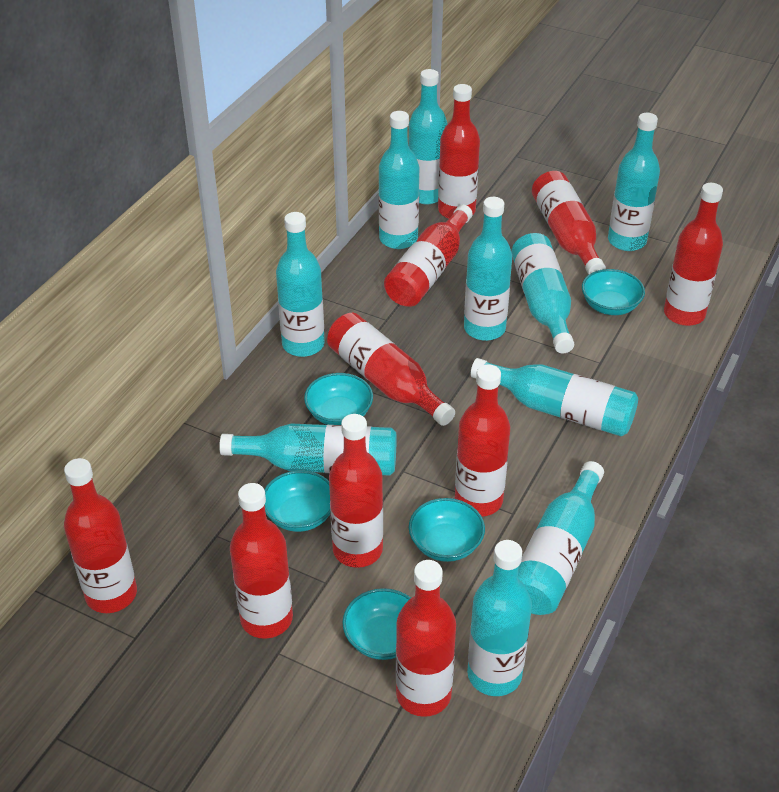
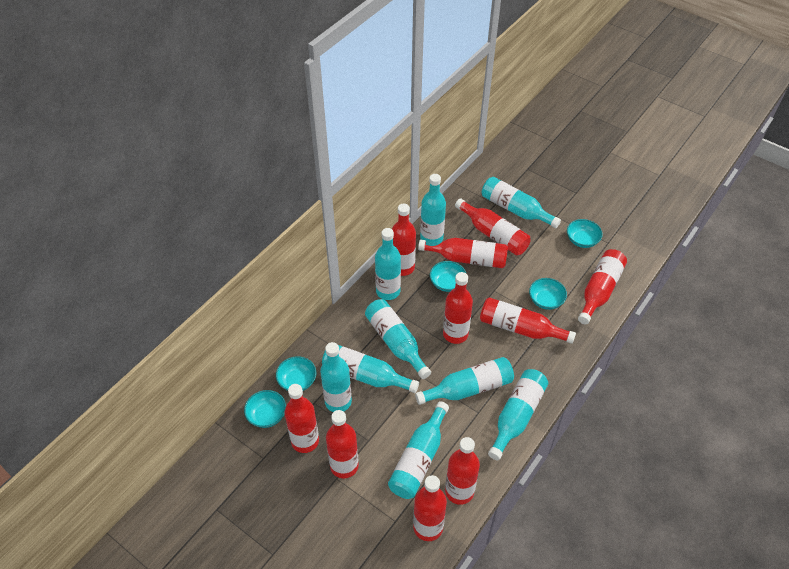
turquoise bottle: 10 -> 9

